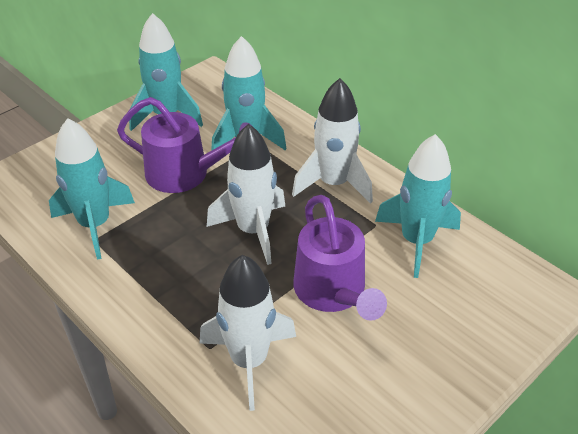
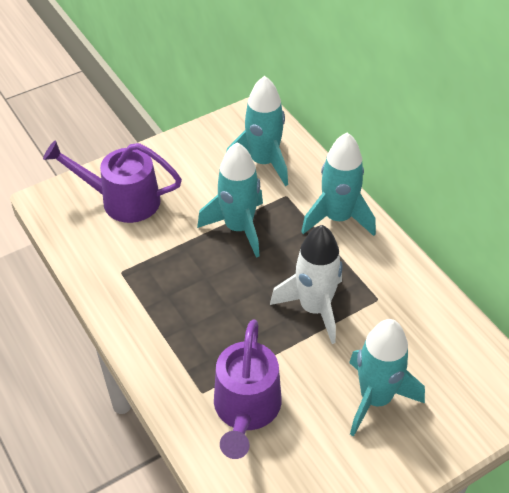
white rocket: 3 -> 1

